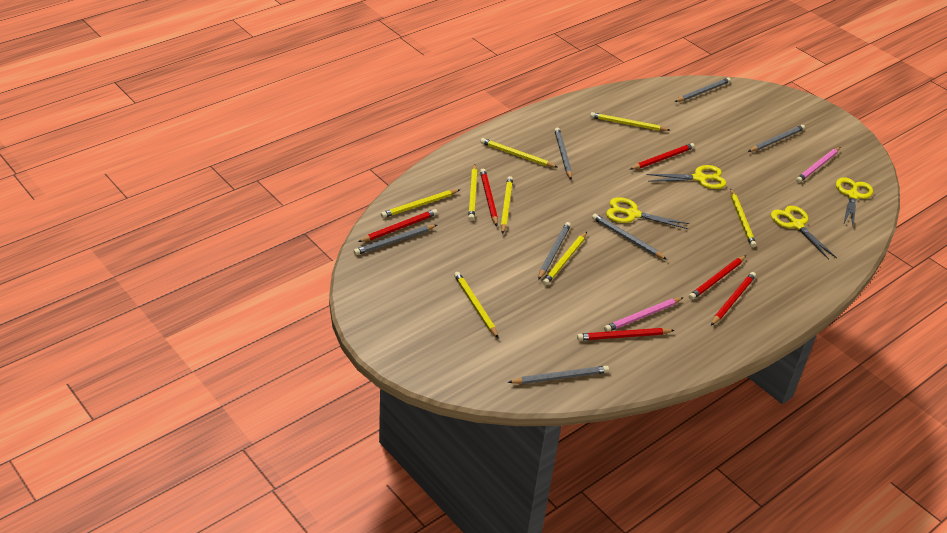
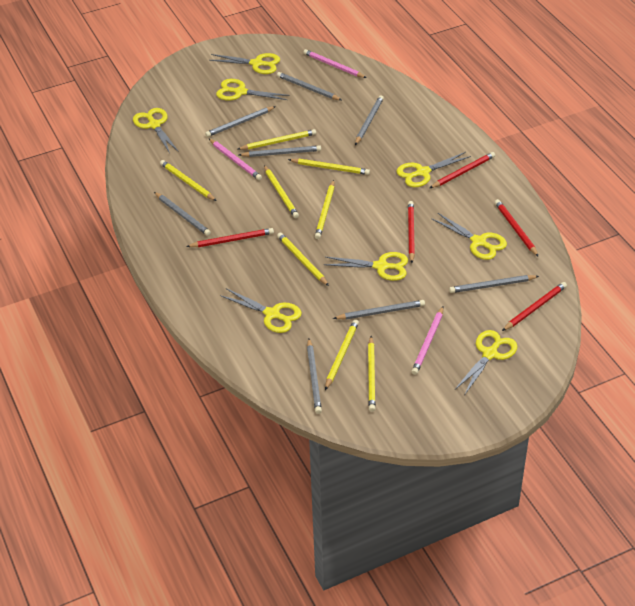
grey pencil: 7 -> 8
pink pencil: 2 -> 3
red pencil: 6 -> 5
yellow scissors: 4 -> 8

